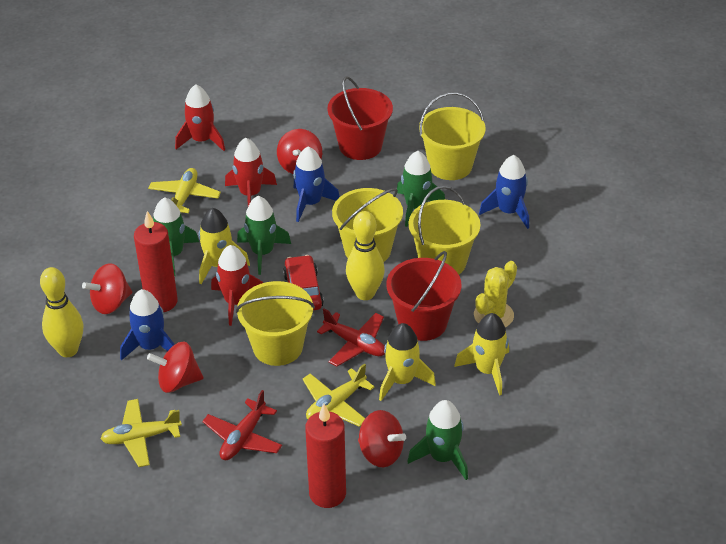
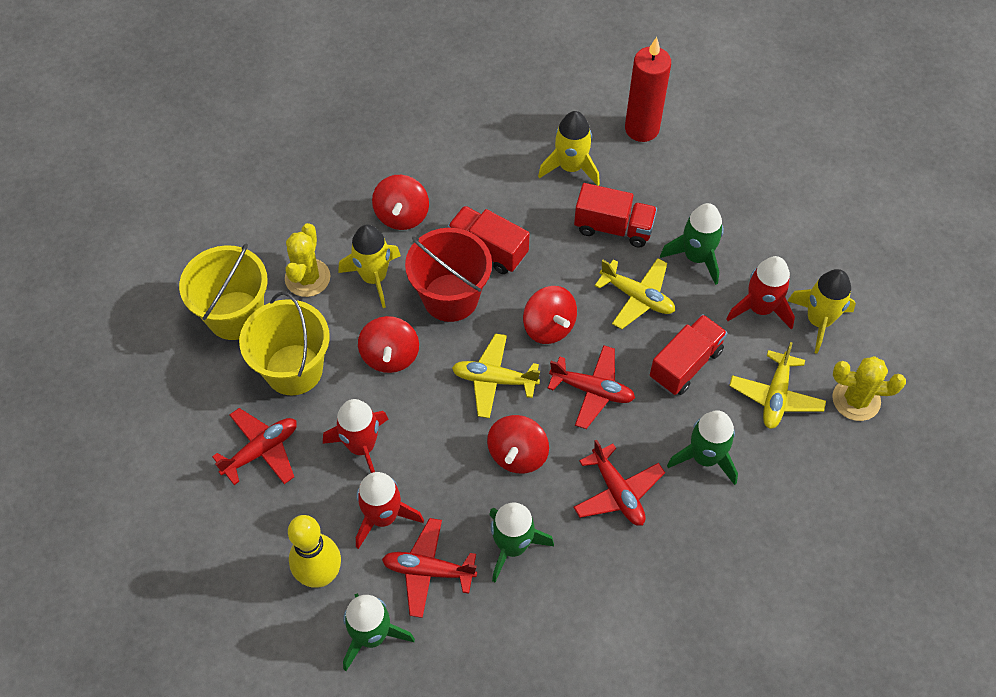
blue rocket: 3 -> 0
red bucket: 2 -> 1
red candle: 2 -> 1
red car: 1 -> 0
red plane: 2 -> 4
red truck: 0 -> 3
yellow bowling pin: 2 -> 1
yellow bucket: 4 -> 2
yellow cactus: 1 -> 2

